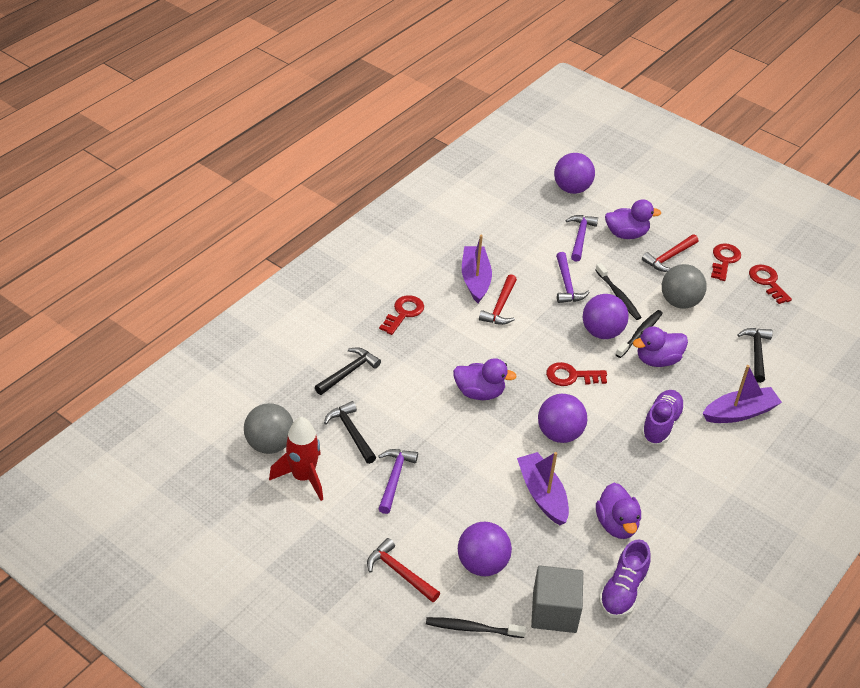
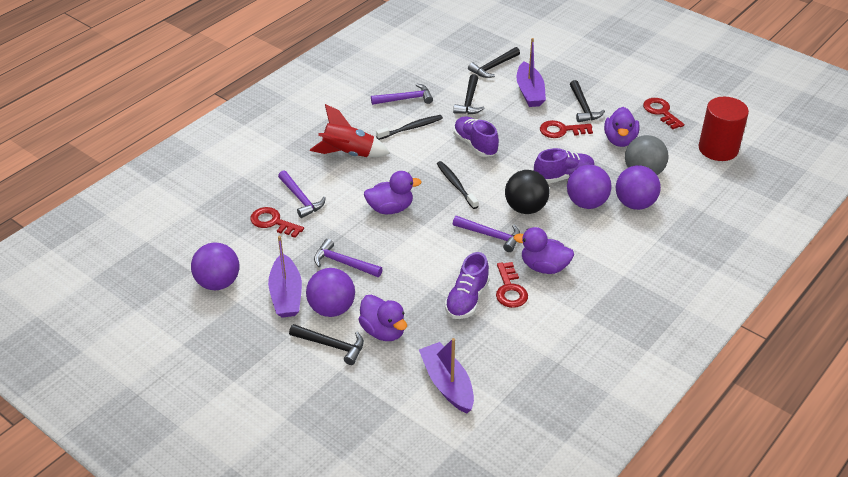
black ball: 0 -> 1
black hammer: 3 -> 4
black toothbrush: 3 -> 2
grey ball: 2 -> 1
grey cube: 1 -> 0
purple hammer: 3 -> 4
purple shoe: 2 -> 3
red cylinder: 0 -> 1
red hammer: 3 -> 0

